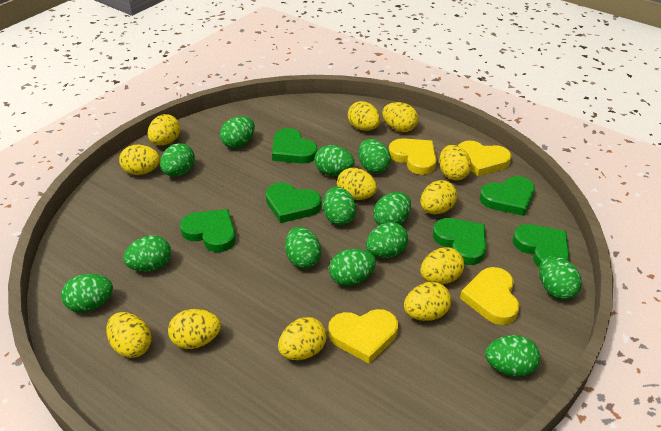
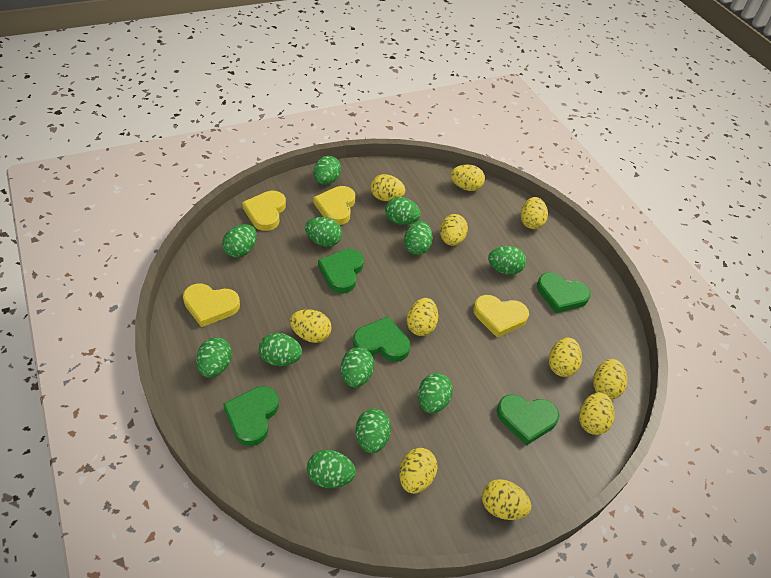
green egg: 13 -> 12
green heart: 6 -> 5
yellow egg: 12 -> 11

